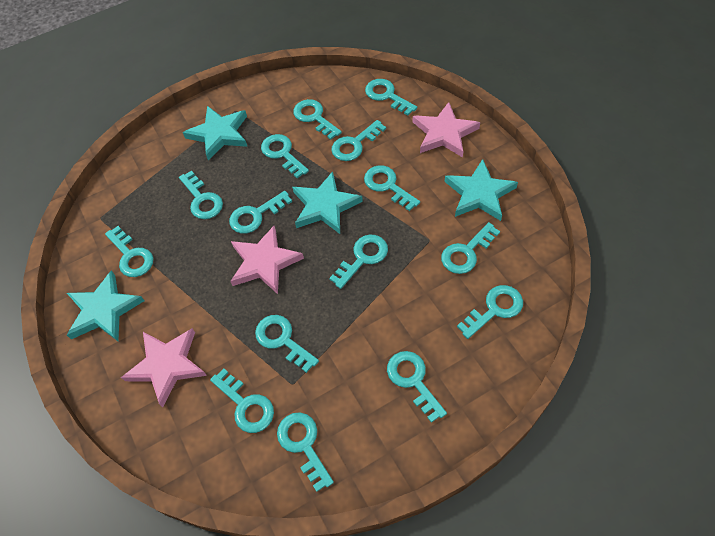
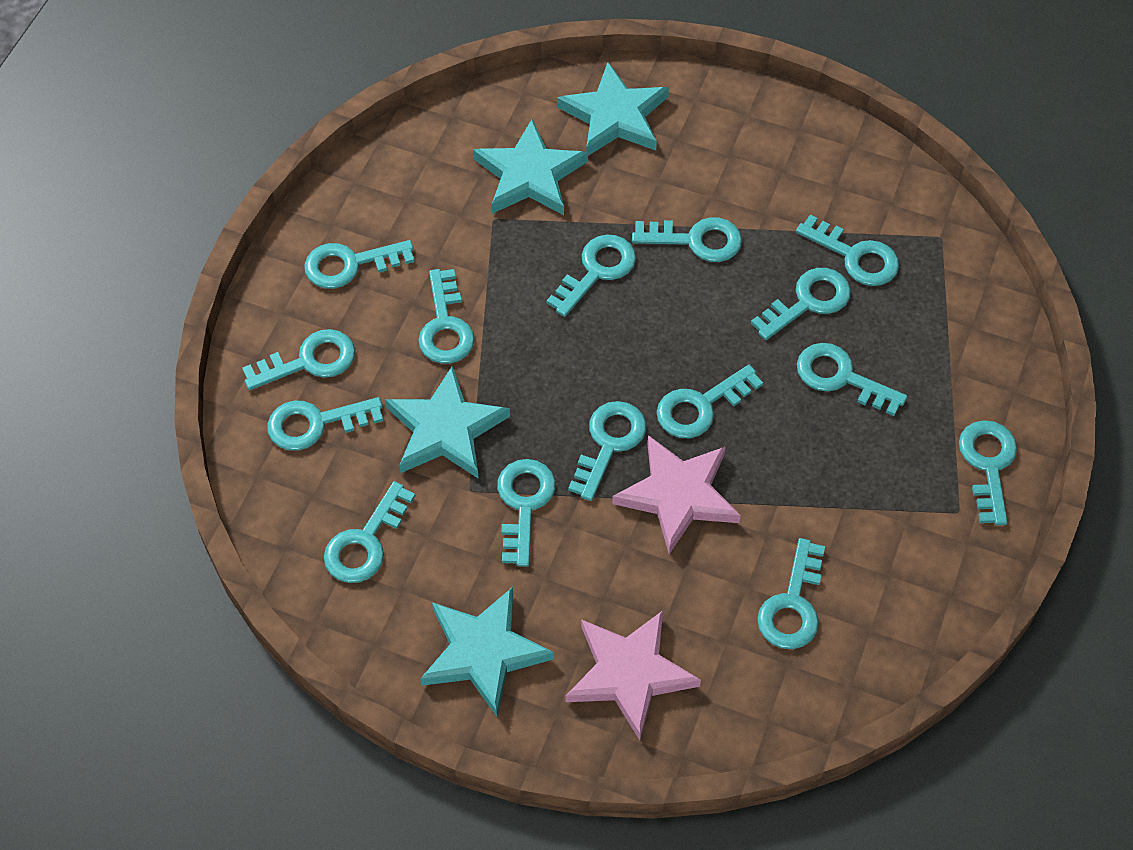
pink star: 3 -> 2

